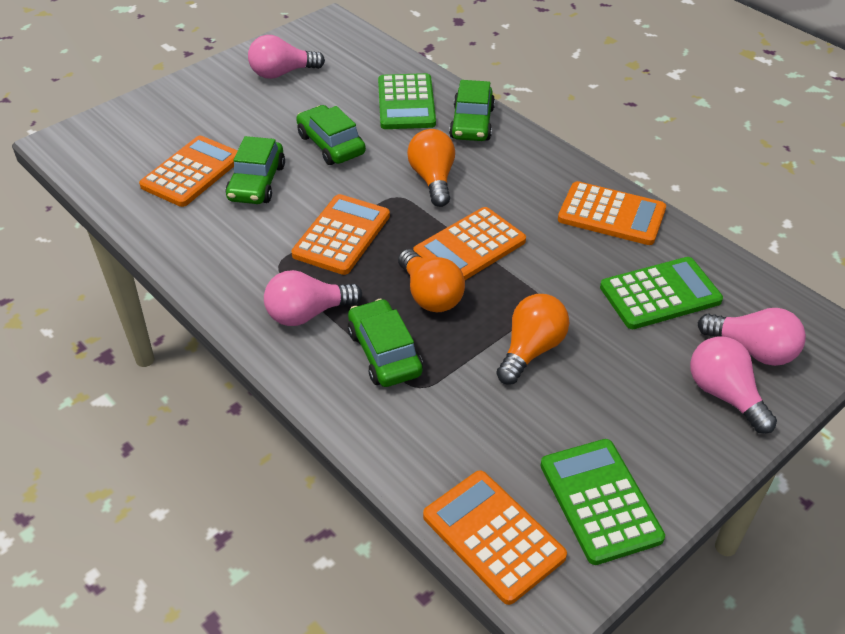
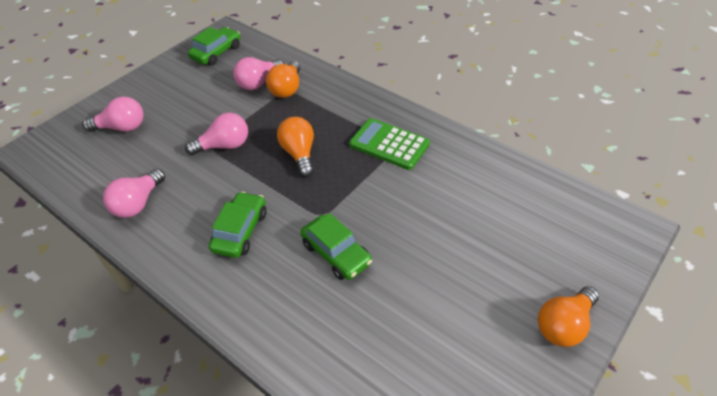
green calculator: 3 -> 1
green car: 4 -> 3
orange calculator: 5 -> 0

